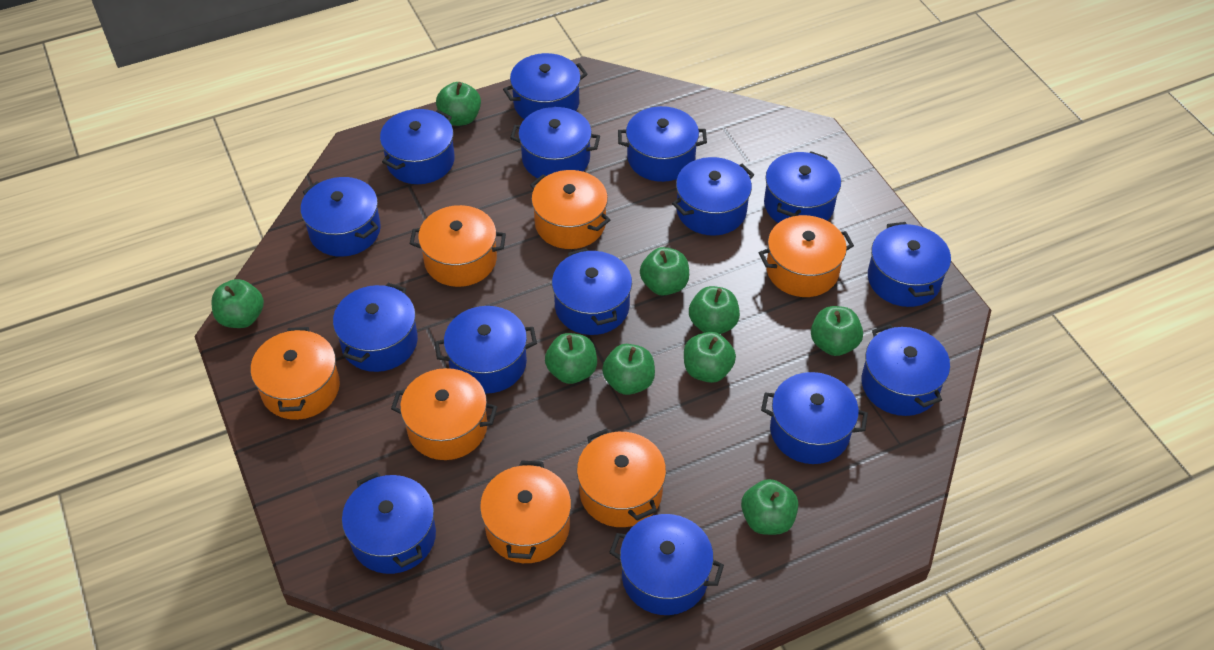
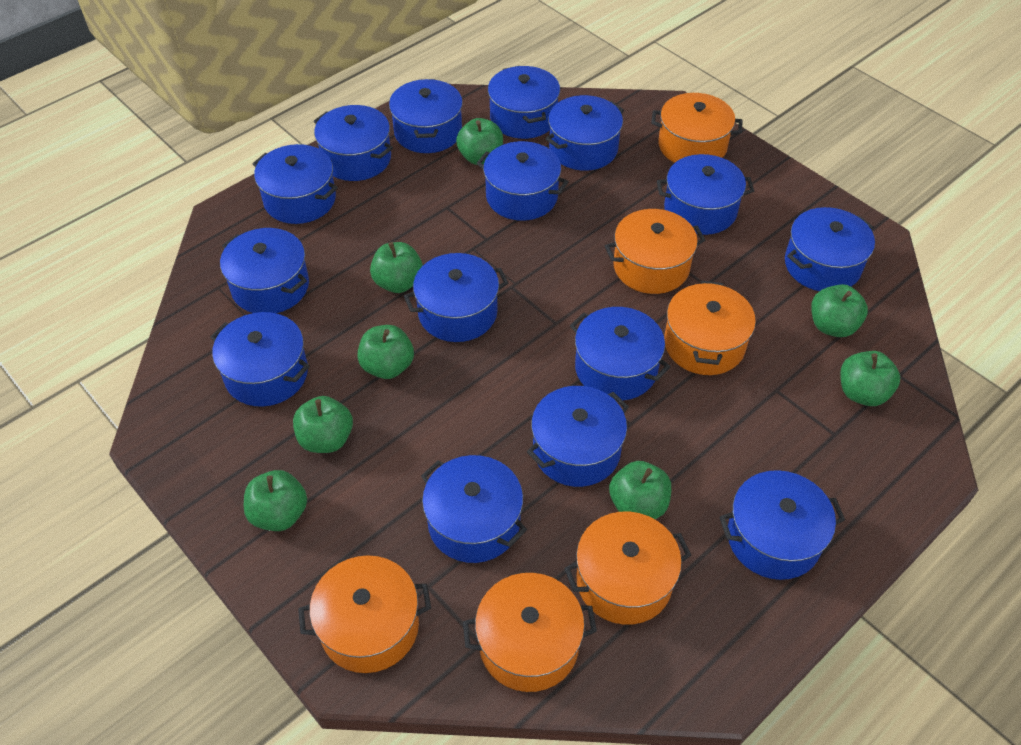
green apple: 9 -> 8
orange pot: 7 -> 6

